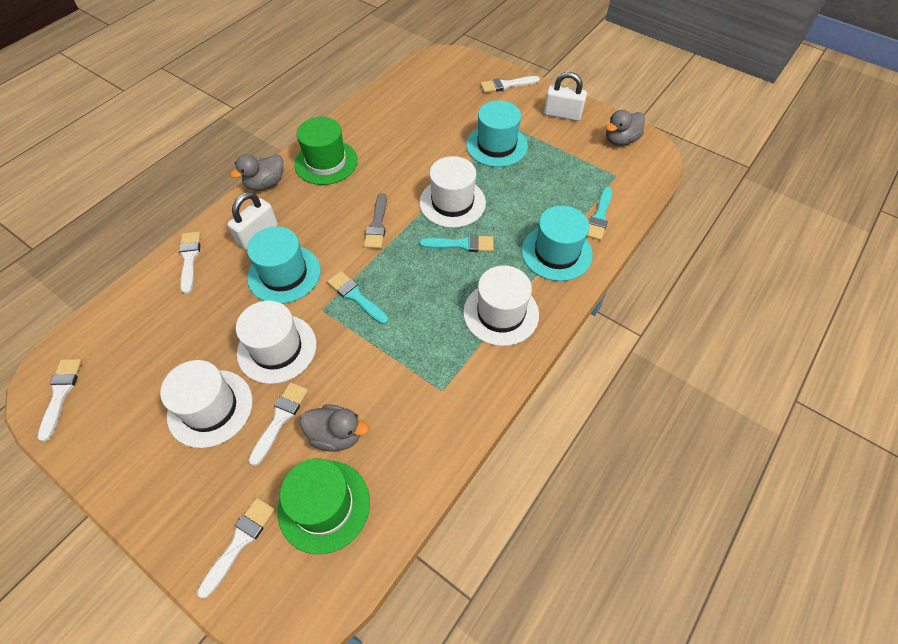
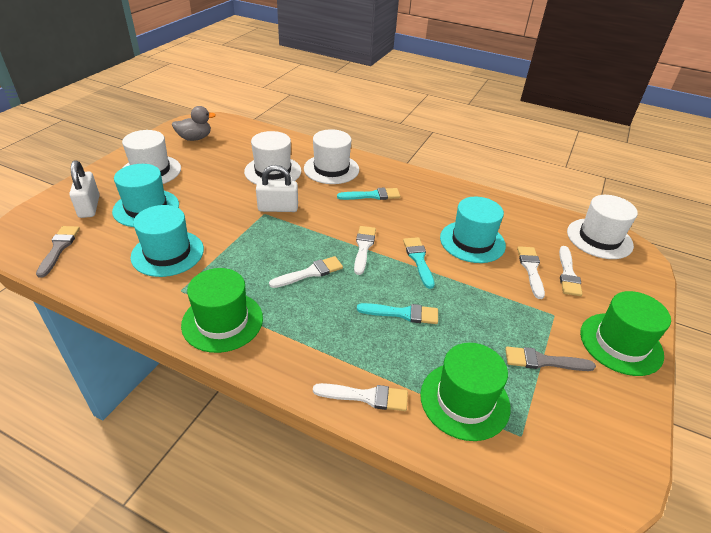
green hat: 2 -> 3
grey brush: 1 -> 2
grey duck: 3 -> 1

